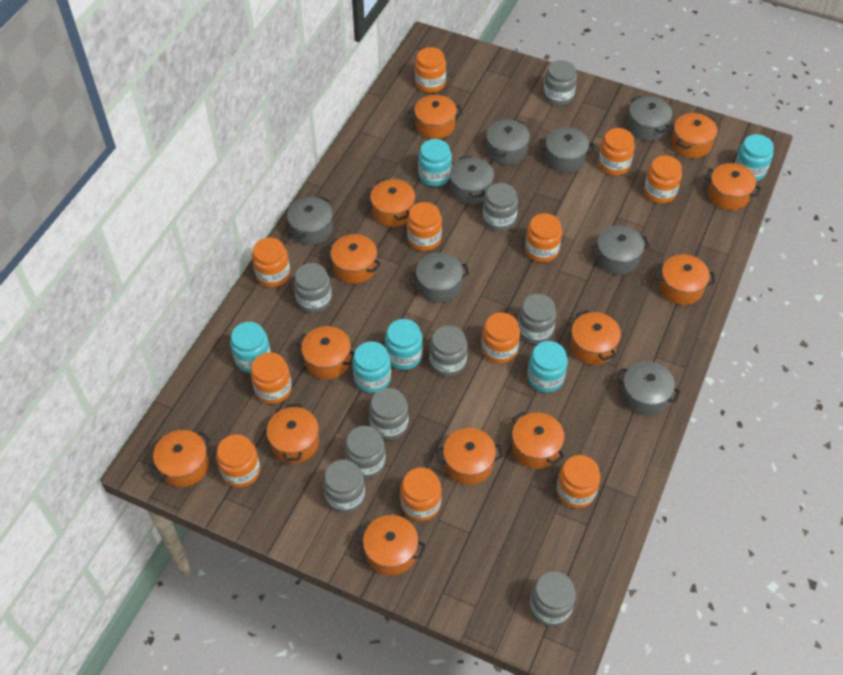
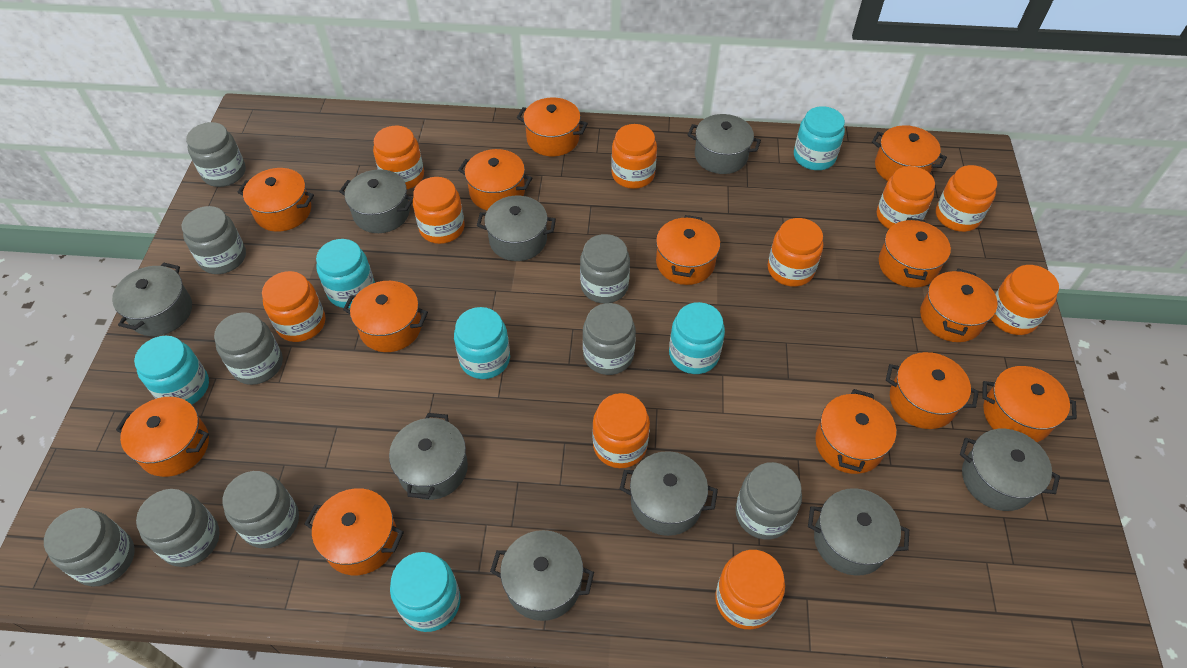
grey pot: 8 -> 9
orange jar: 11 -> 10

